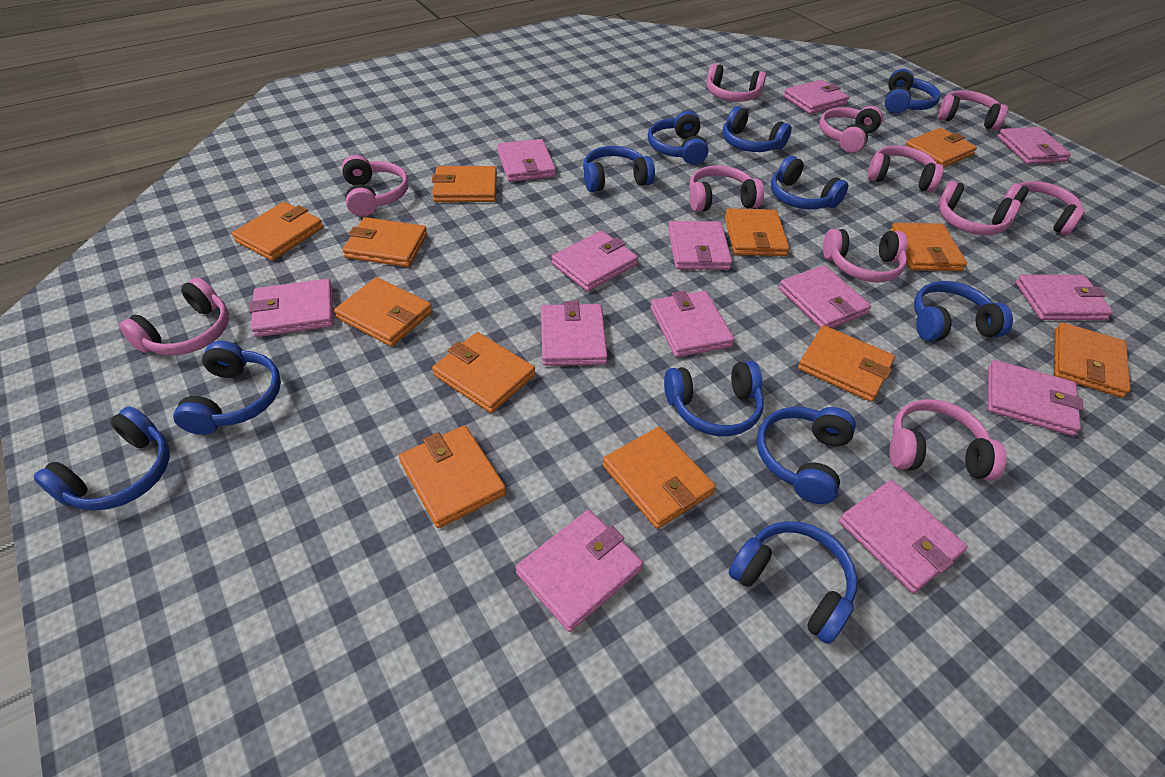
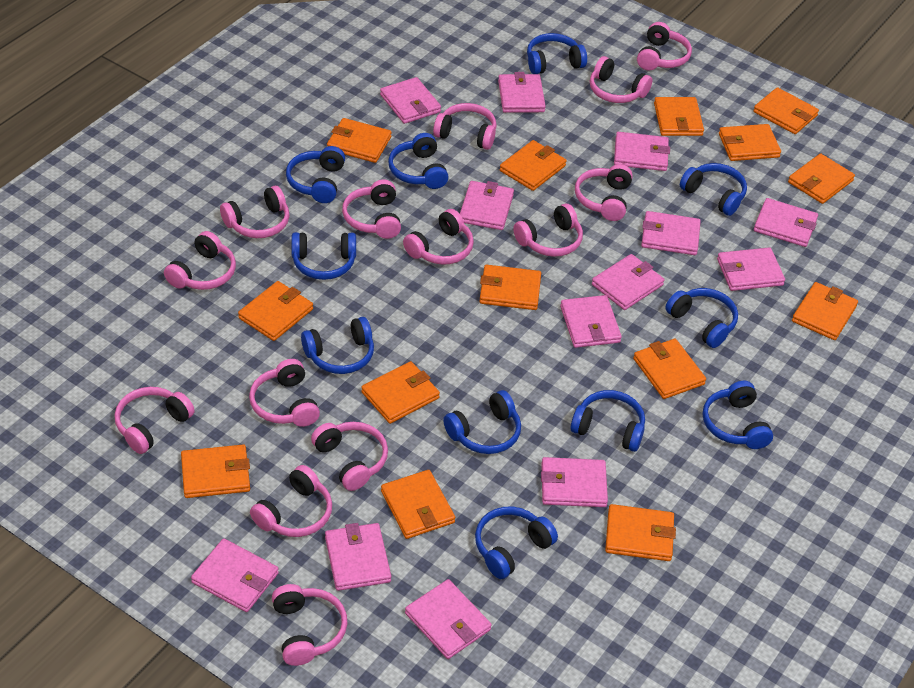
orange wallet: 12 -> 14
pink headphones: 11 -> 14

